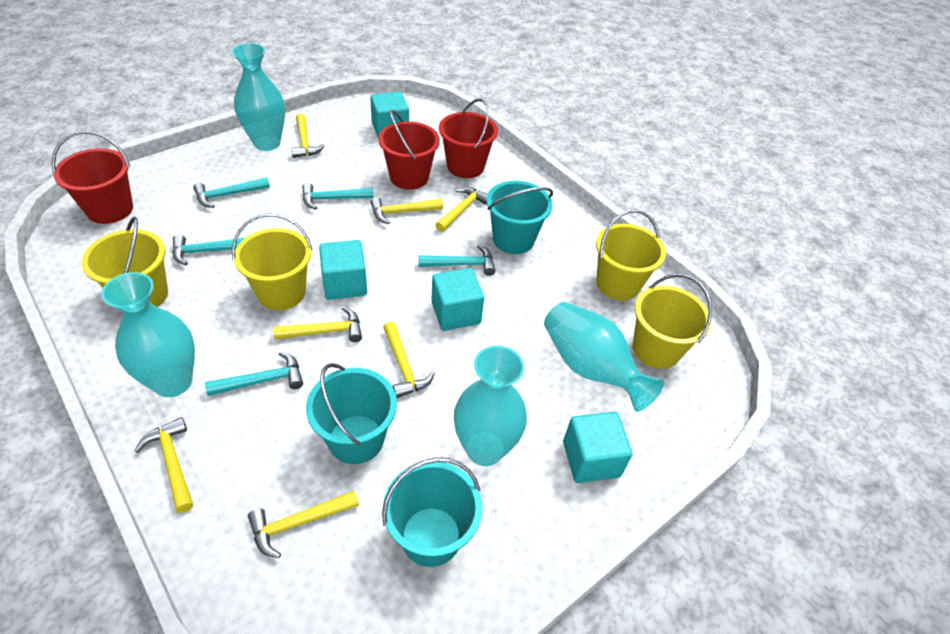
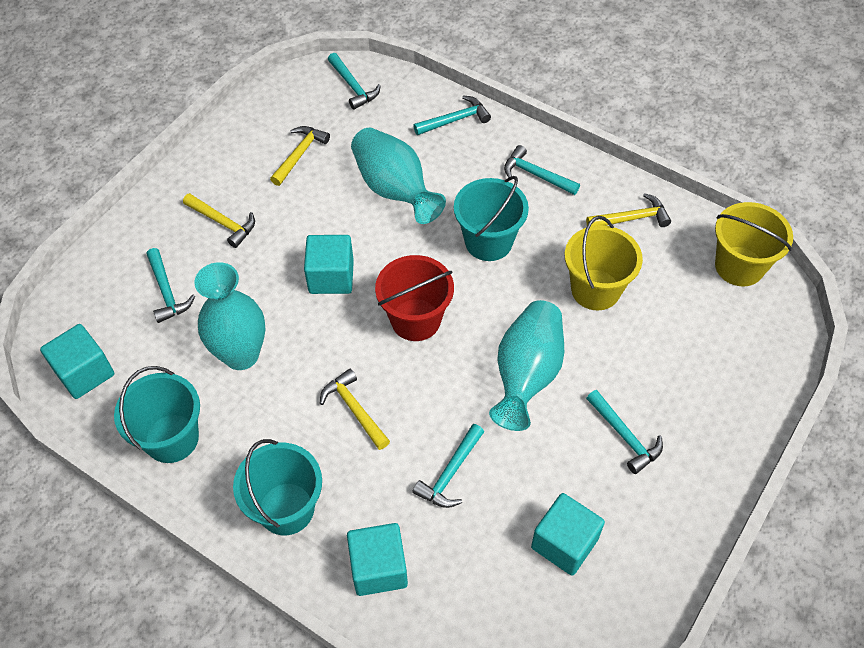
red bucket: 3 -> 1
turquoise hammer: 5 -> 6
turquoise vase: 4 -> 3
yellow bucket: 4 -> 2
yellow hammer: 7 -> 4

